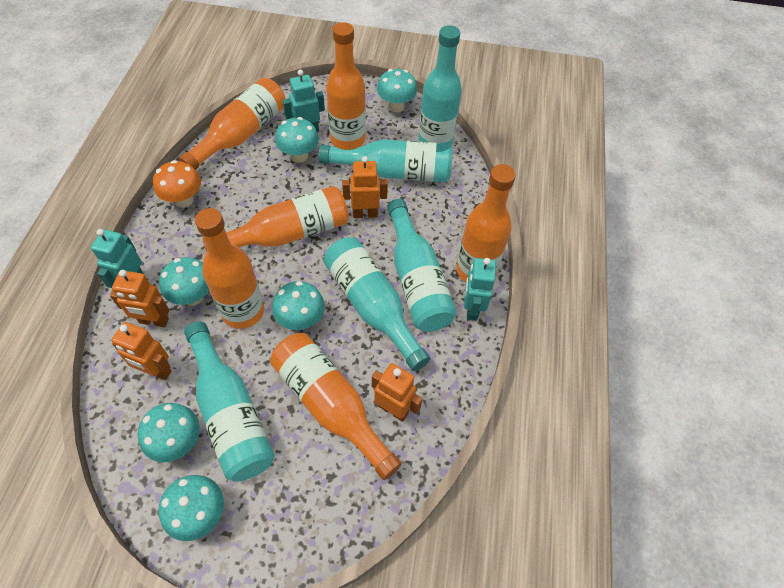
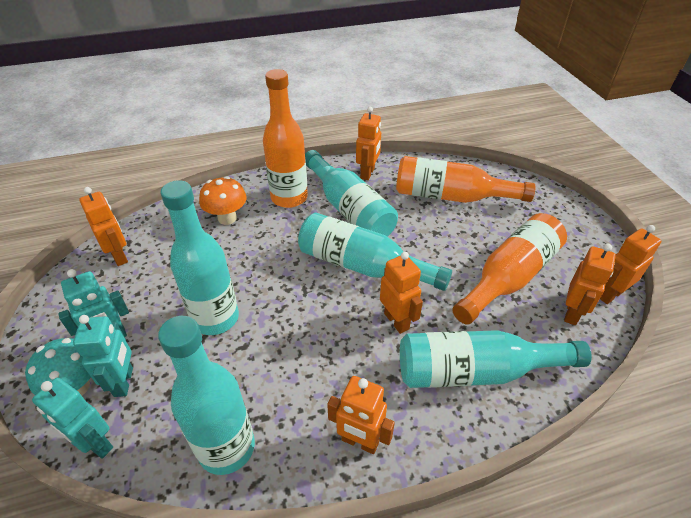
orange bottle: 6 -> 3
orange robot: 4 -> 6
turquoise mushroom: 6 -> 1

